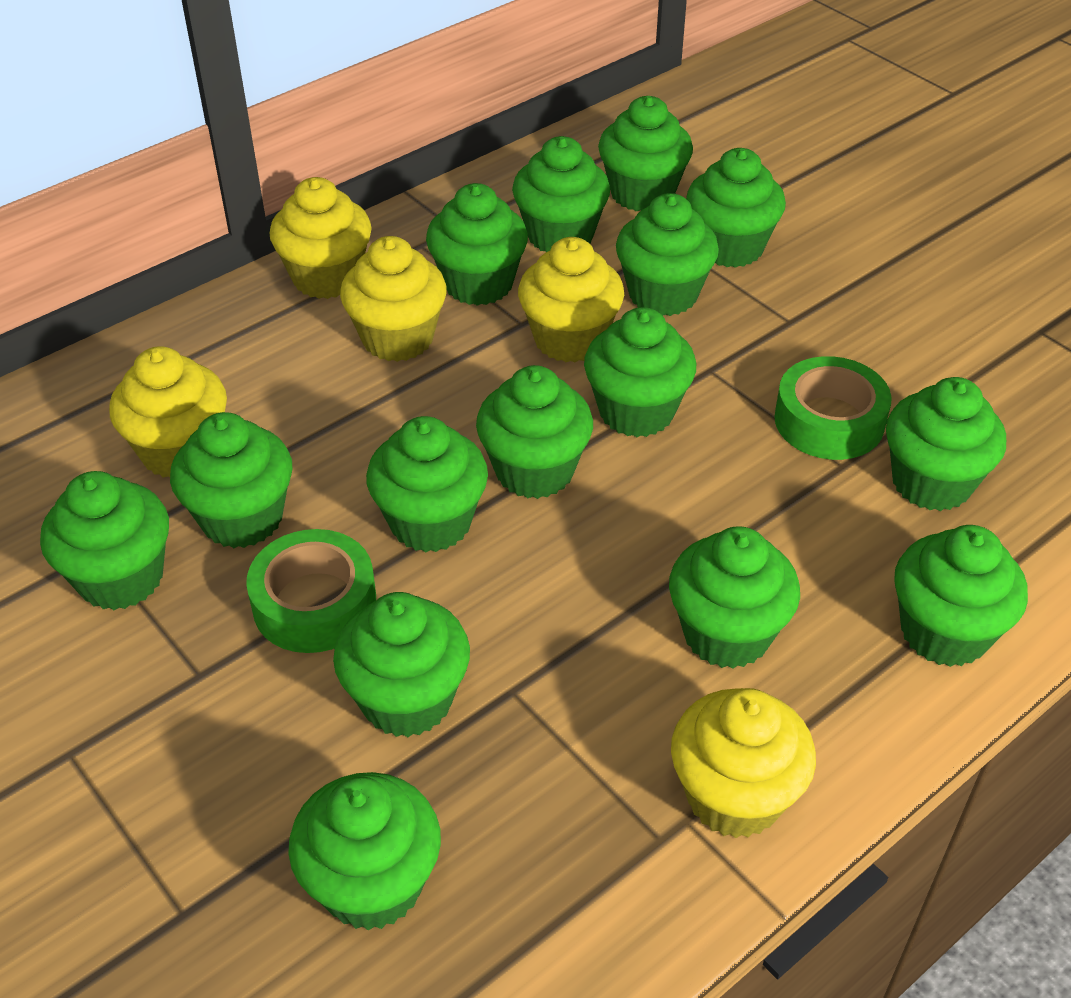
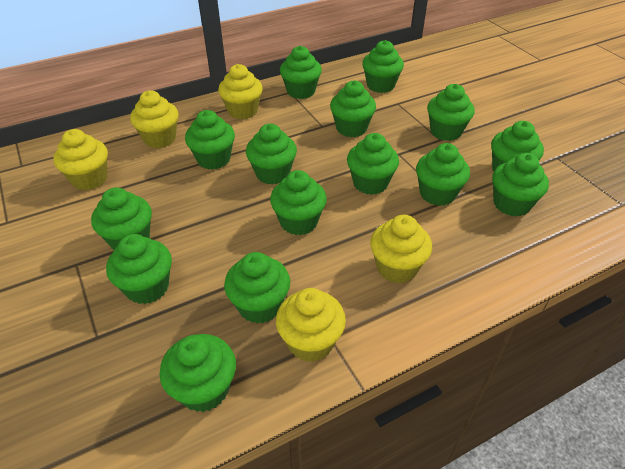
green tape: 2 -> 0

